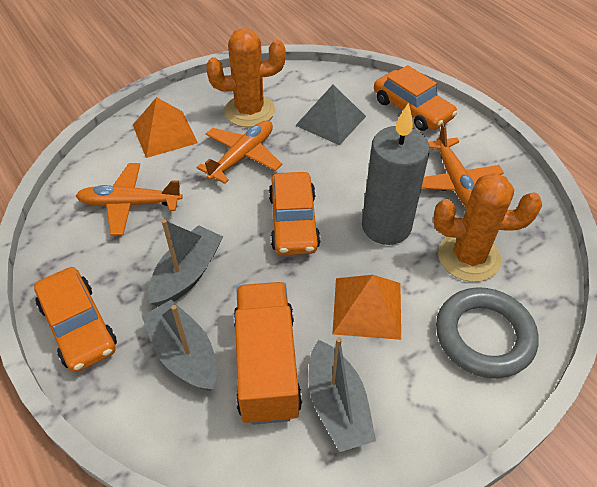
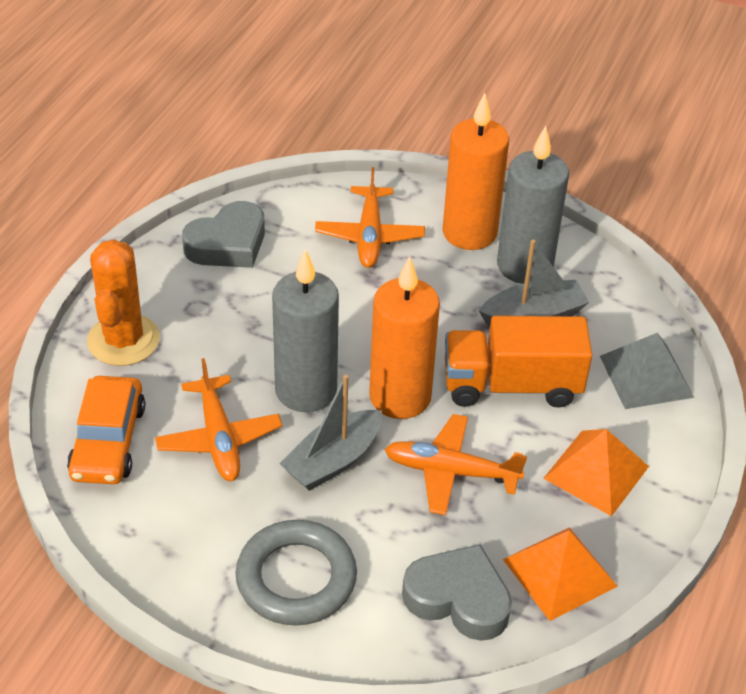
grey boat: 3 -> 2
grey candle: 1 -> 2
grey heart: 0 -> 2
orange cactus: 2 -> 1
orange candle: 0 -> 2
orange car: 3 -> 1

